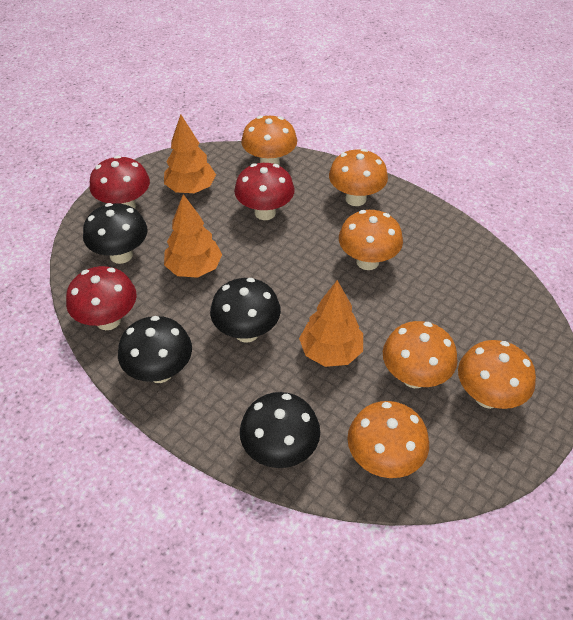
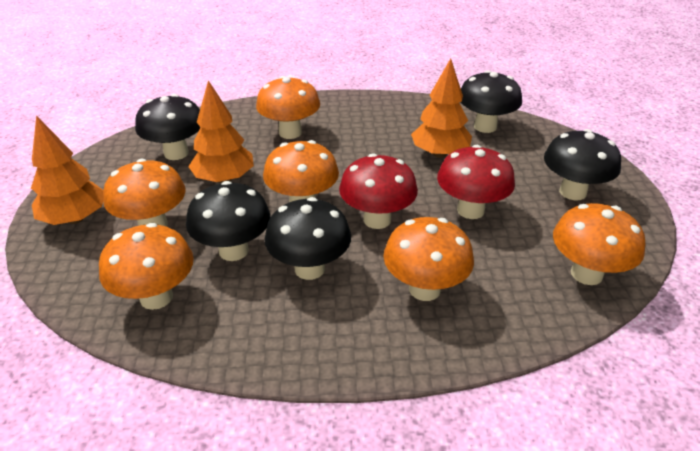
black mushroom: 4 -> 5
red mushroom: 3 -> 2

